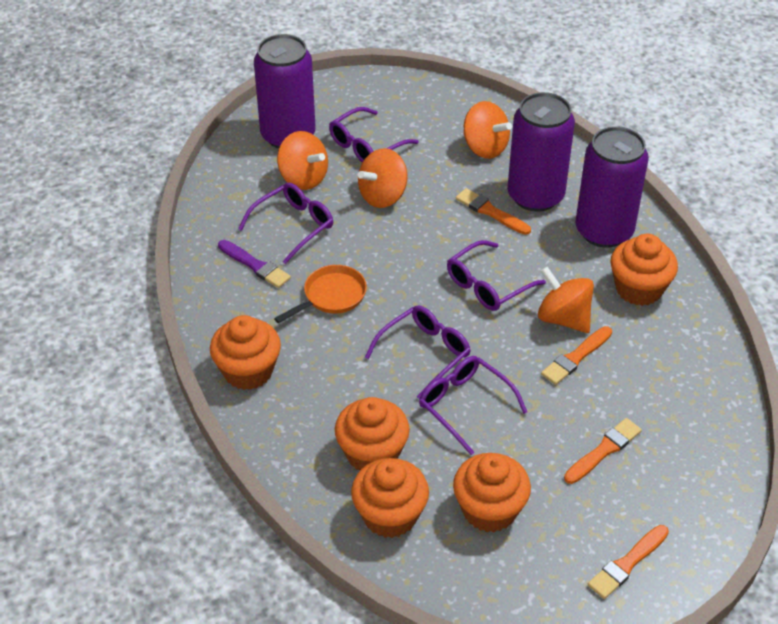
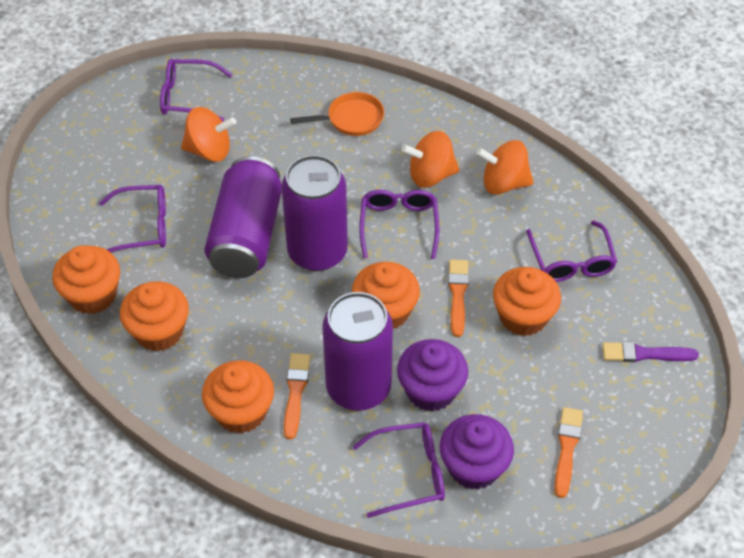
orange brush: 4 -> 3
orange spinning top: 4 -> 3
purple cupcake: 0 -> 2

